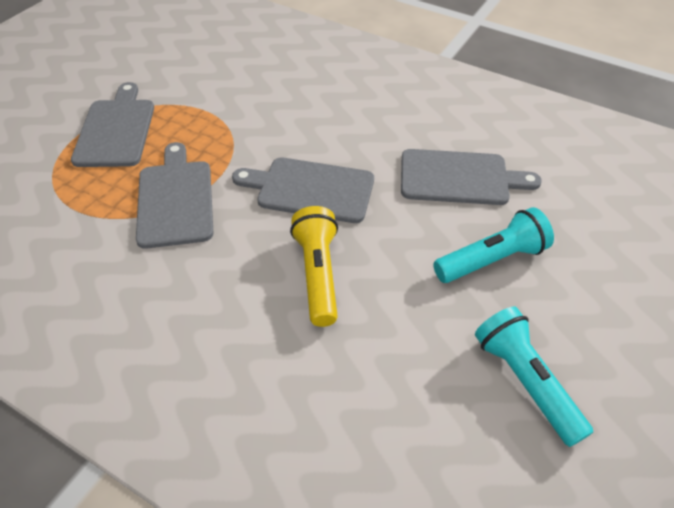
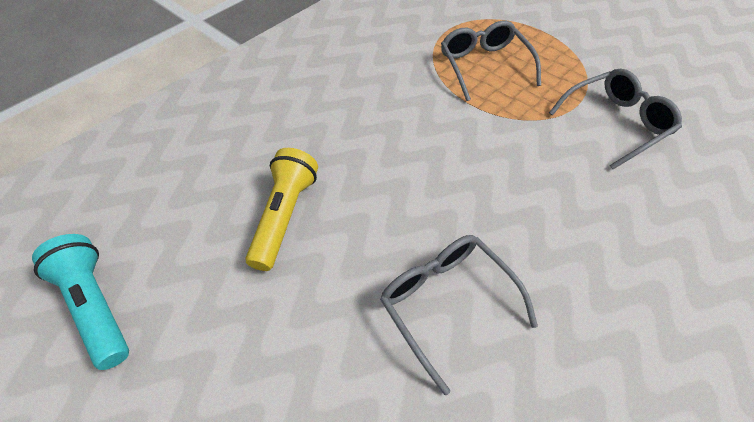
grey cutting board: 4 -> 0
grey glasses: 0 -> 3
turquoise flashlight: 2 -> 1

